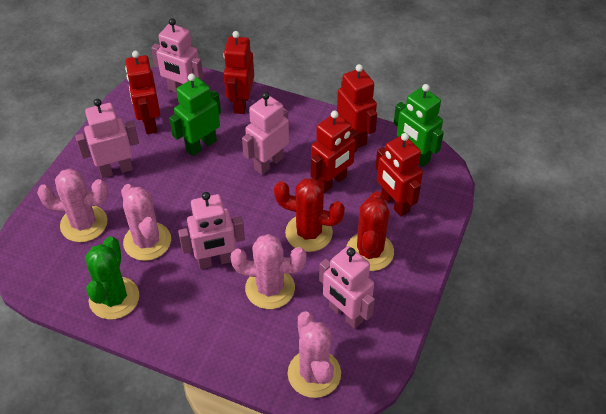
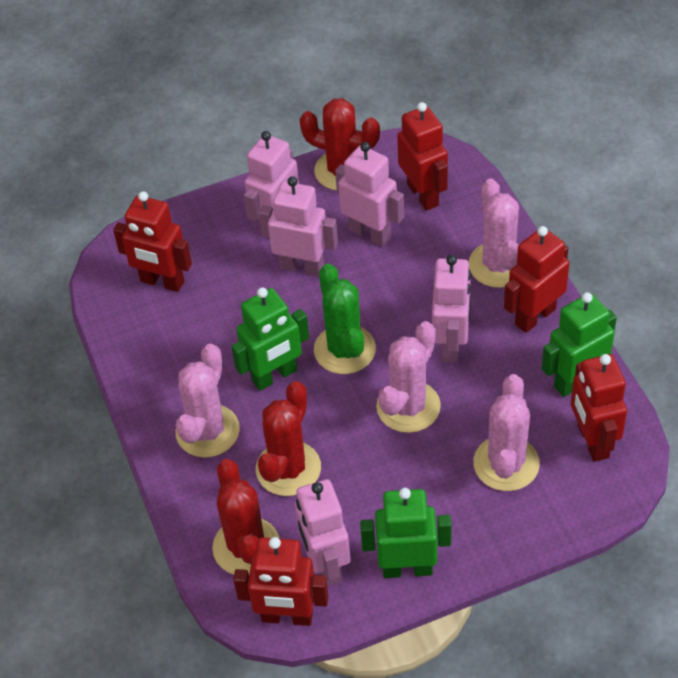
green robot: 2 -> 3
red cactus: 2 -> 3

